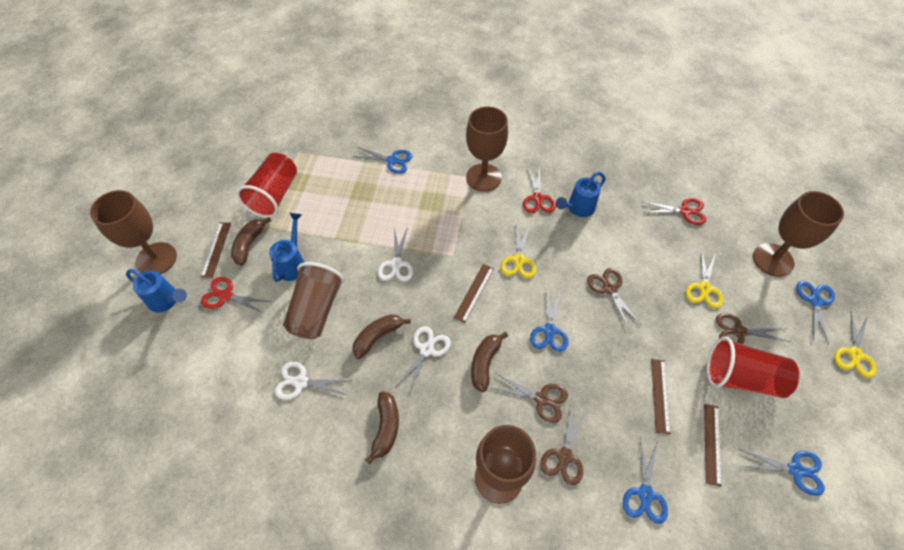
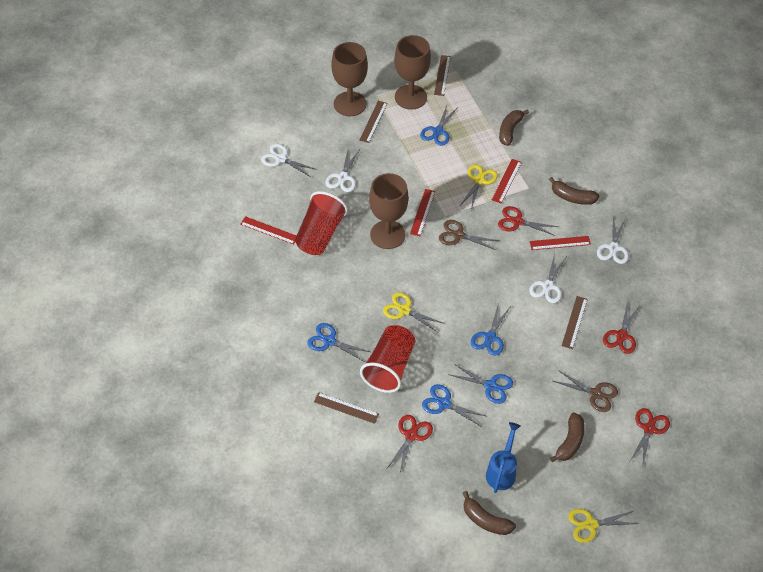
blue watering can: 3 -> 1
brown cup: 1 -> 0
brown goblet: 4 -> 3
brown scissors: 4 -> 2
red ruler: 0 -> 4
red scissors: 3 -> 4
white scissors: 3 -> 4

